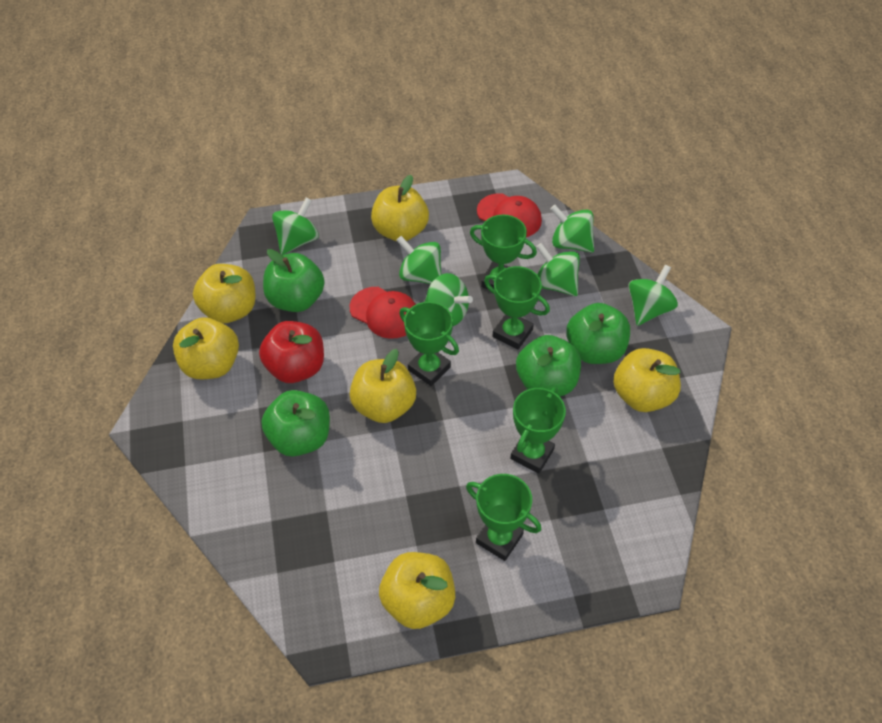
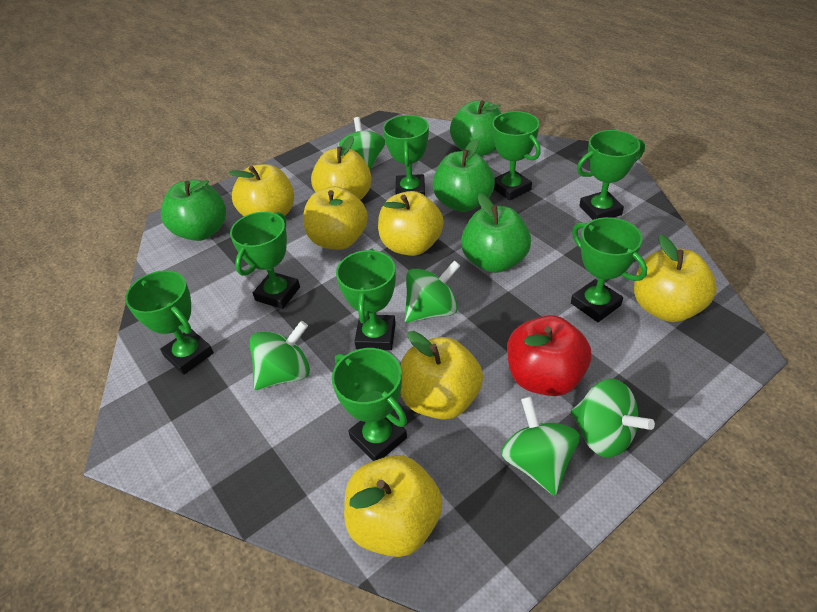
green spinning top: 6 -> 5
green trophy: 5 -> 8
red cap: 2 -> 0
yellow apple: 6 -> 7

